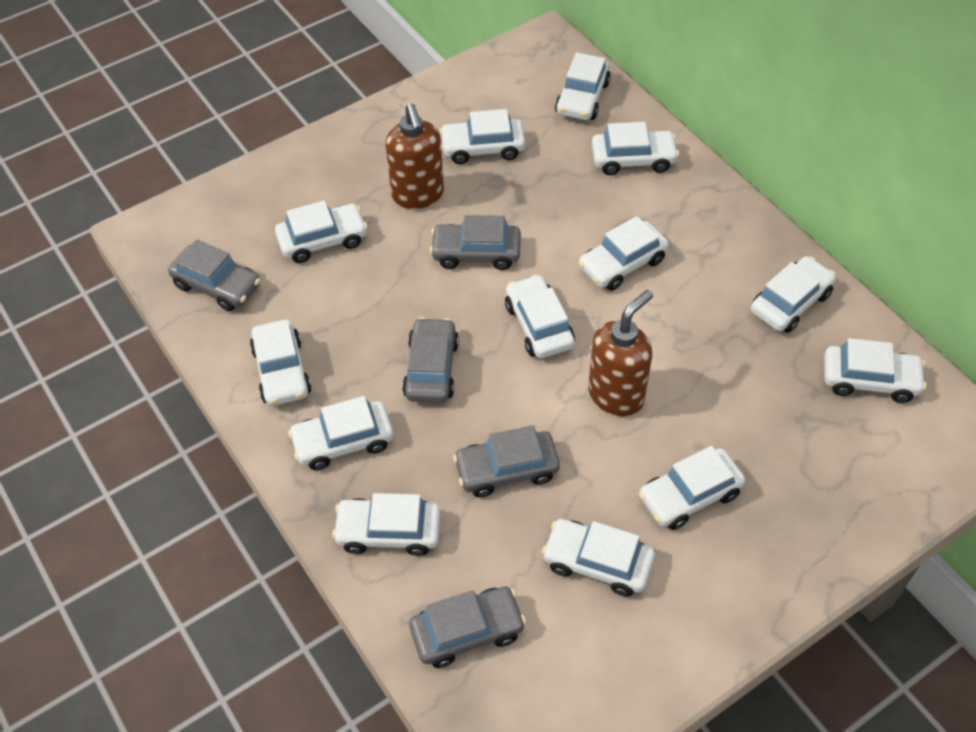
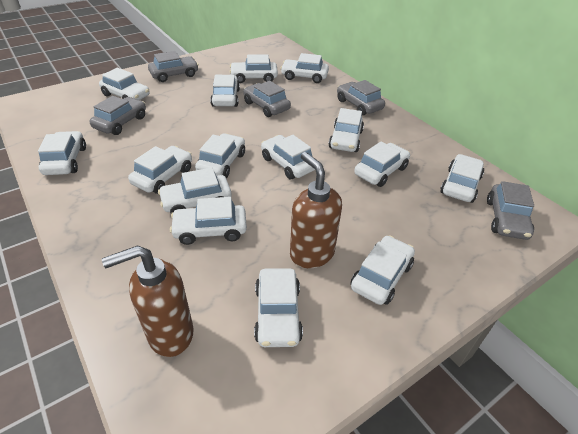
white car: 13 -> 15

